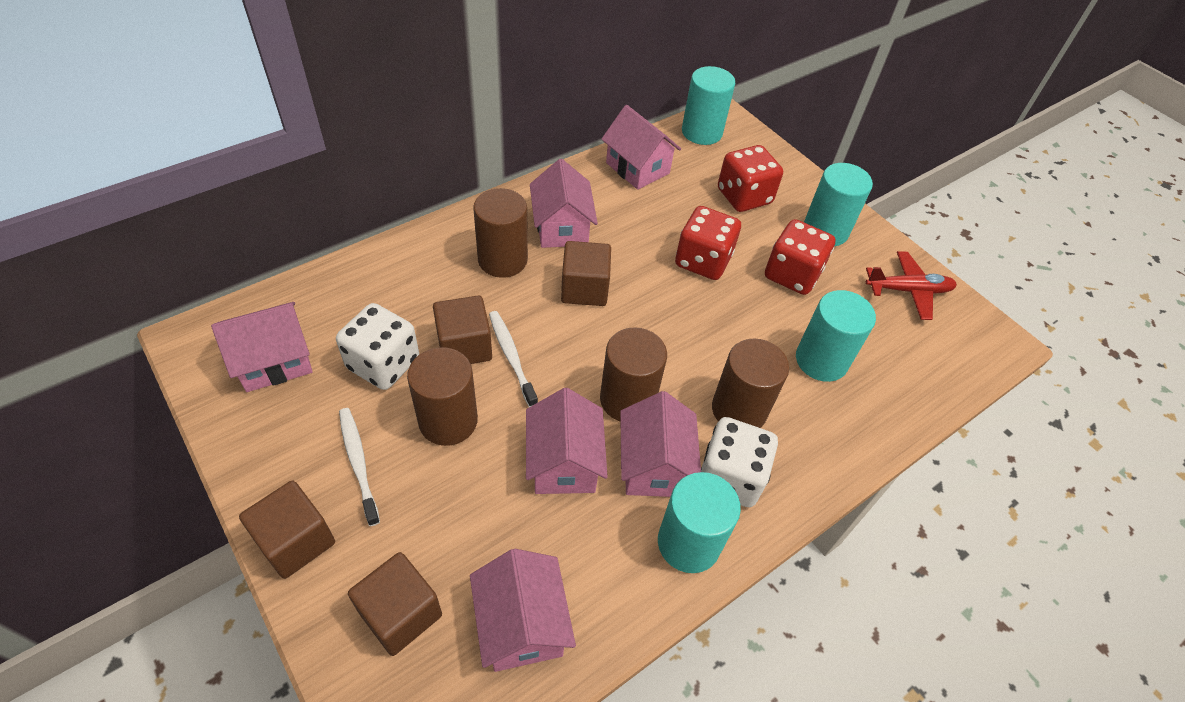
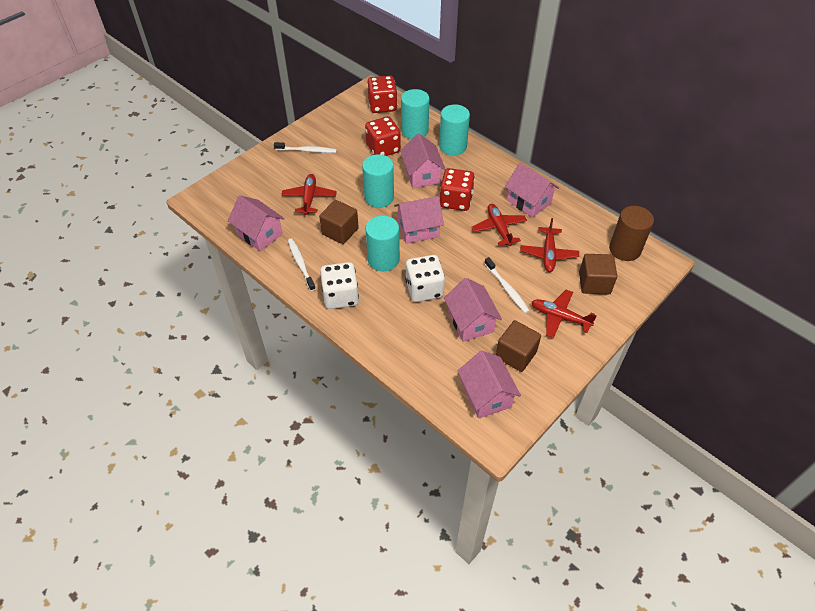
brown cube: 4 -> 3
brown cylinder: 4 -> 1
red plane: 1 -> 4
white toothbrush: 2 -> 3

